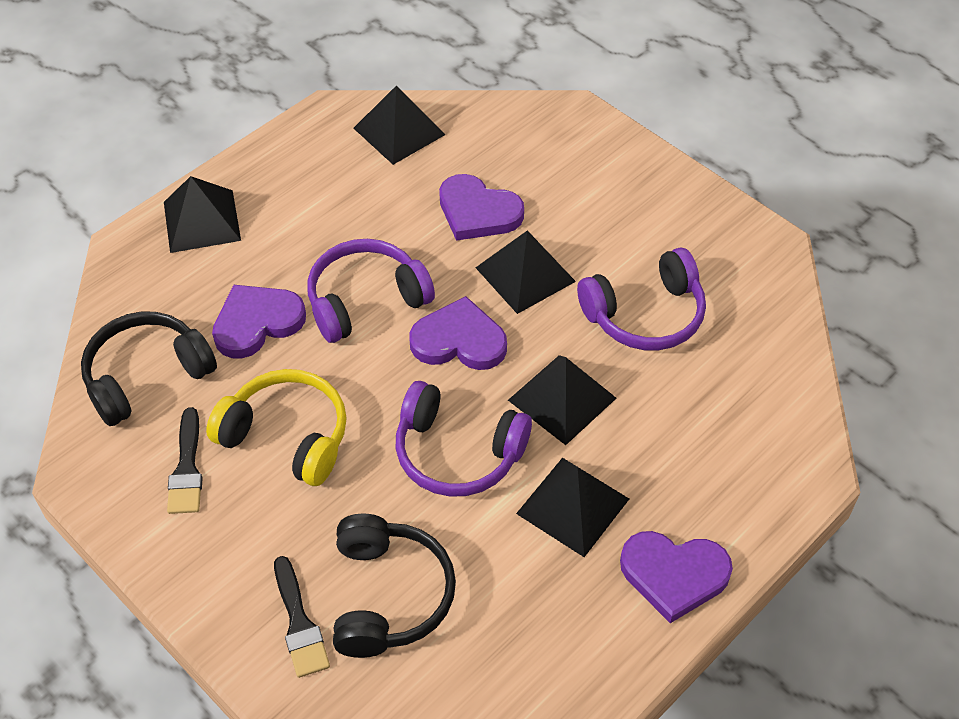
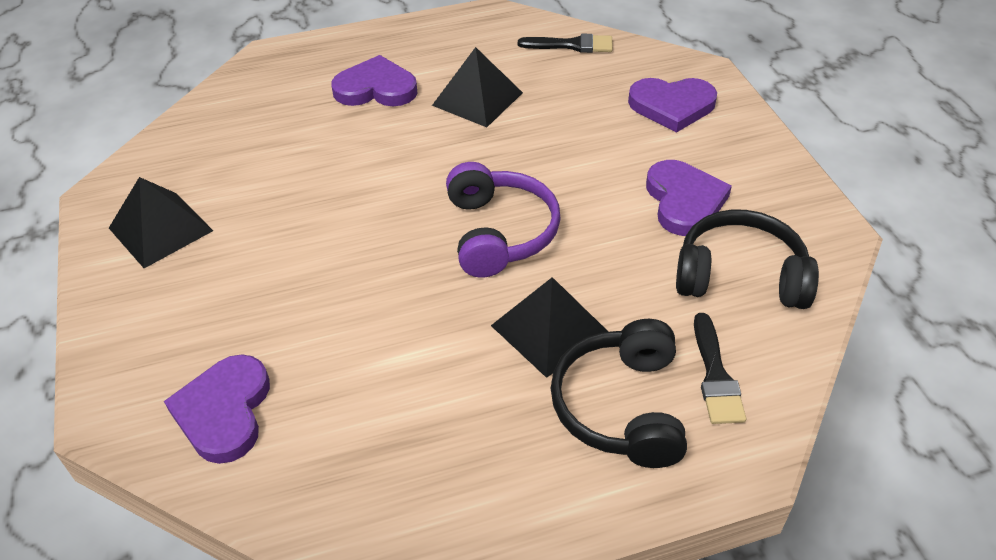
black pyramid: 5 -> 3
purple headphones: 3 -> 1
yellow headphones: 1 -> 0

